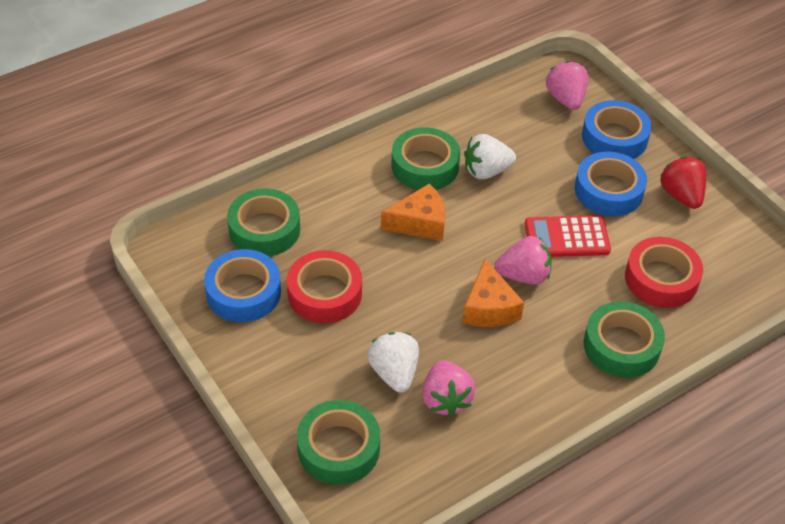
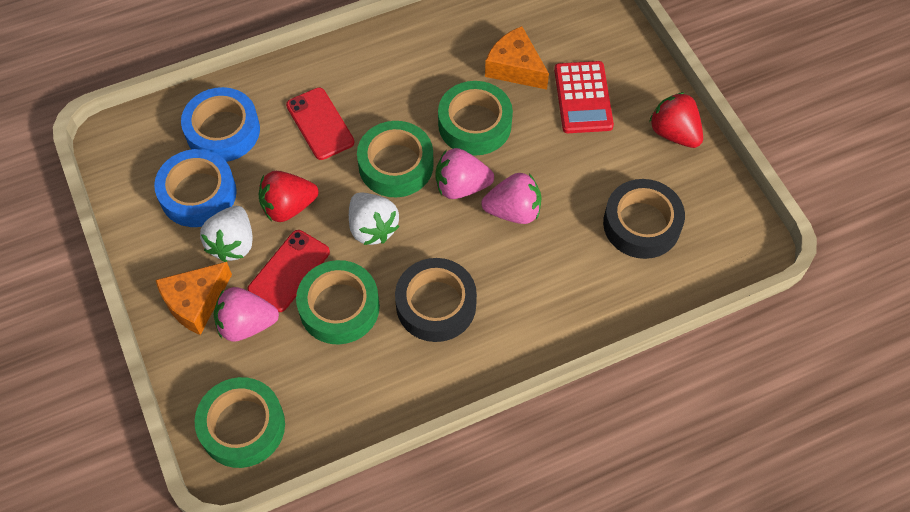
black tape: 0 -> 2
blue tape: 3 -> 2
red phone: 0 -> 2
red strawberry: 1 -> 2
red tape: 2 -> 0

